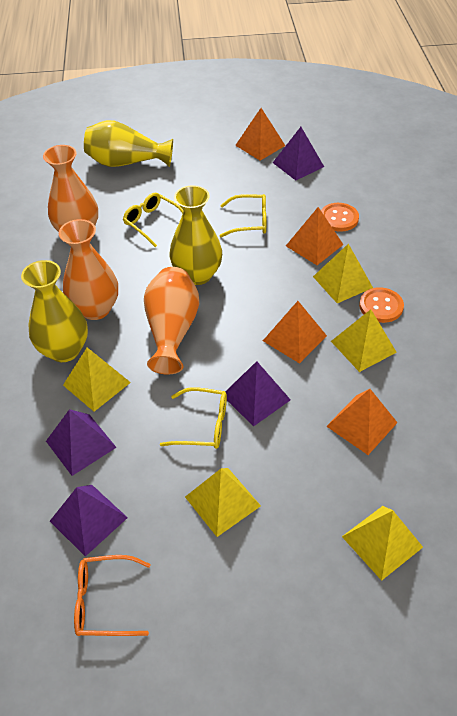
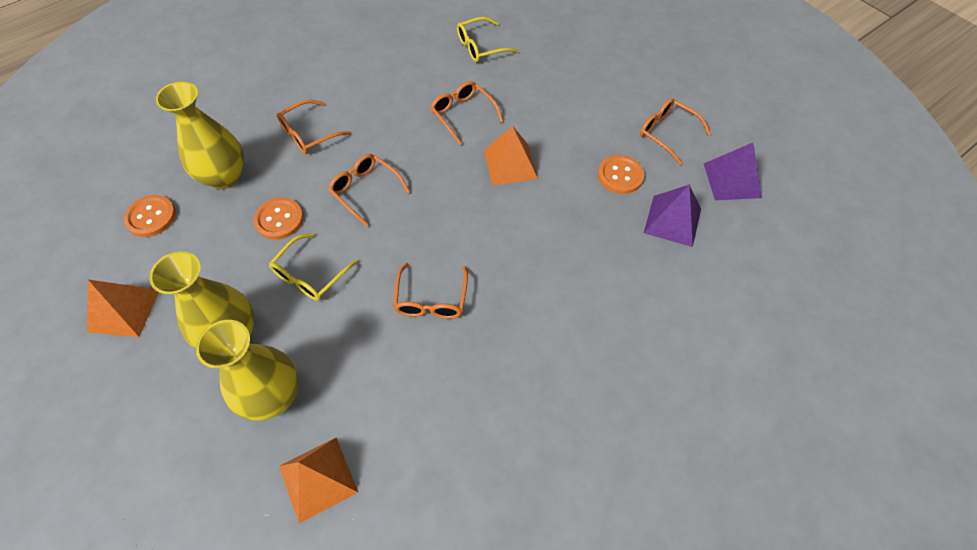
orange button: 2 -> 3
orange glasses: 1 -> 5
orange pyramid: 4 -> 3
orange vase: 3 -> 0
purple pyramid: 4 -> 2
yellow glasses: 3 -> 2
yellow pyramid: 5 -> 0

